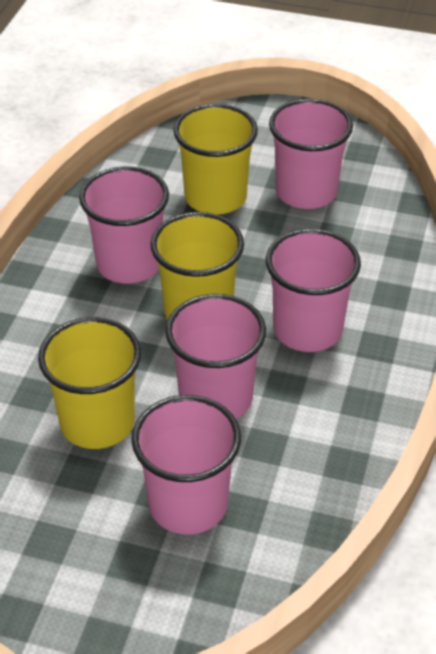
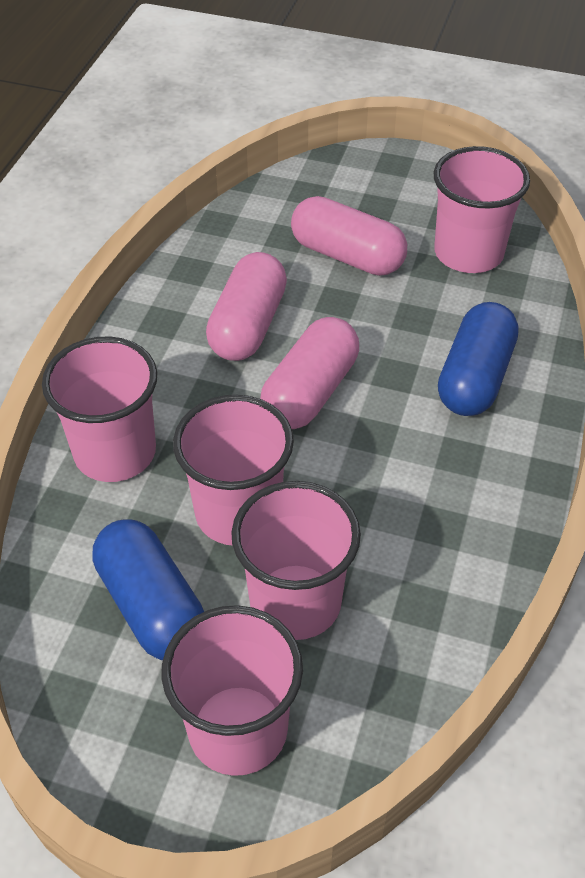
blue capsule: 0 -> 2
pink capsule: 0 -> 3
yellow cup: 3 -> 0

